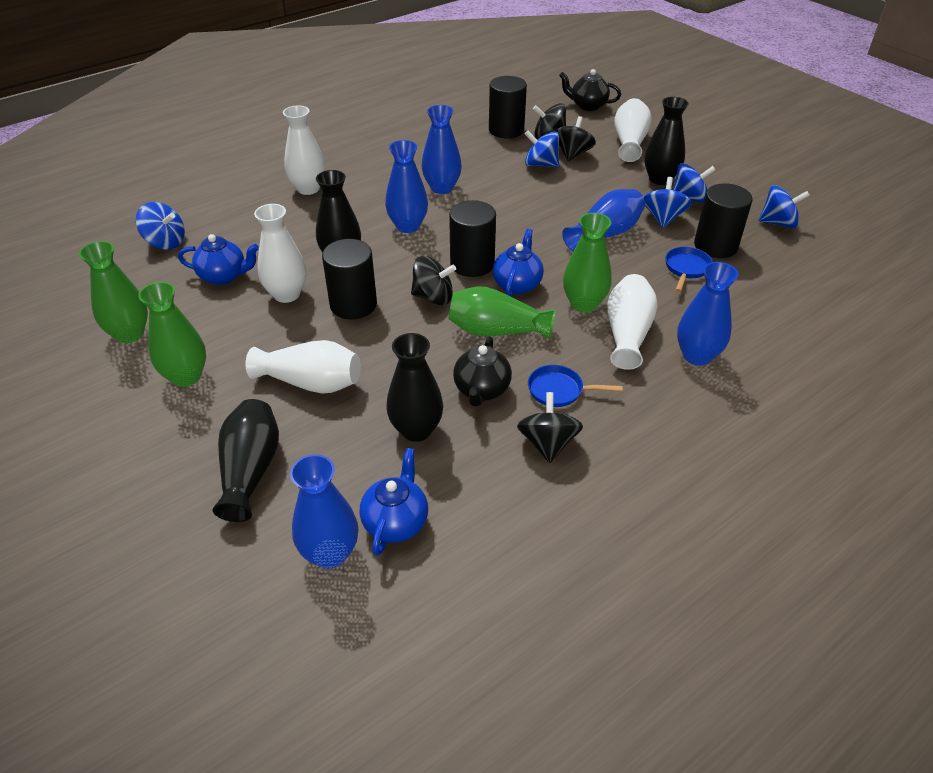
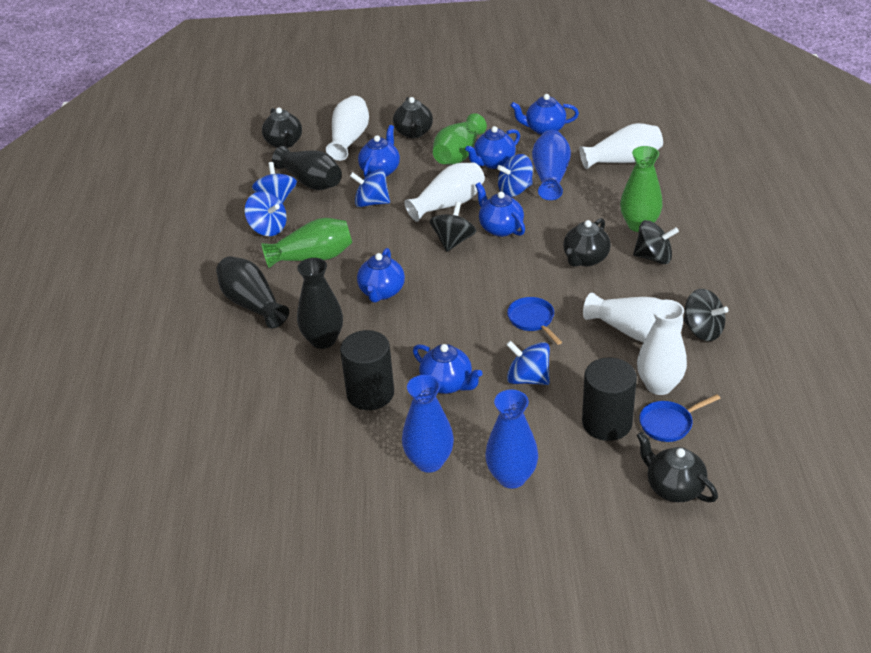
black cylinder: 4 -> 2
black spinning top: 4 -> 3
black teapot: 2 -> 4
black vase: 4 -> 3
blue teapot: 3 -> 6
blue vase: 5 -> 3
green vase: 4 -> 3

